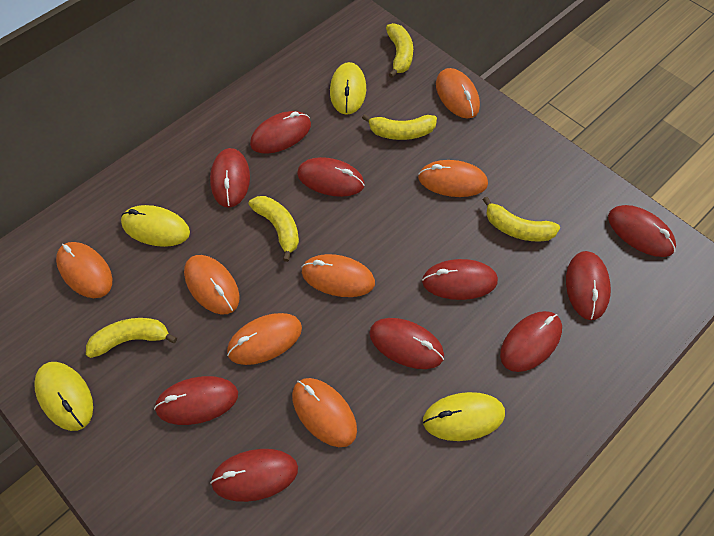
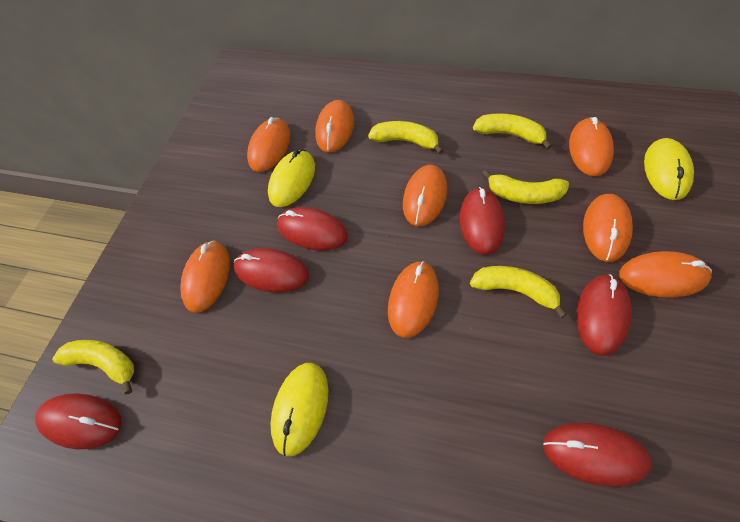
orange mouse: 7 -> 8
red mouse: 10 -> 6
yellow mouse: 4 -> 3

